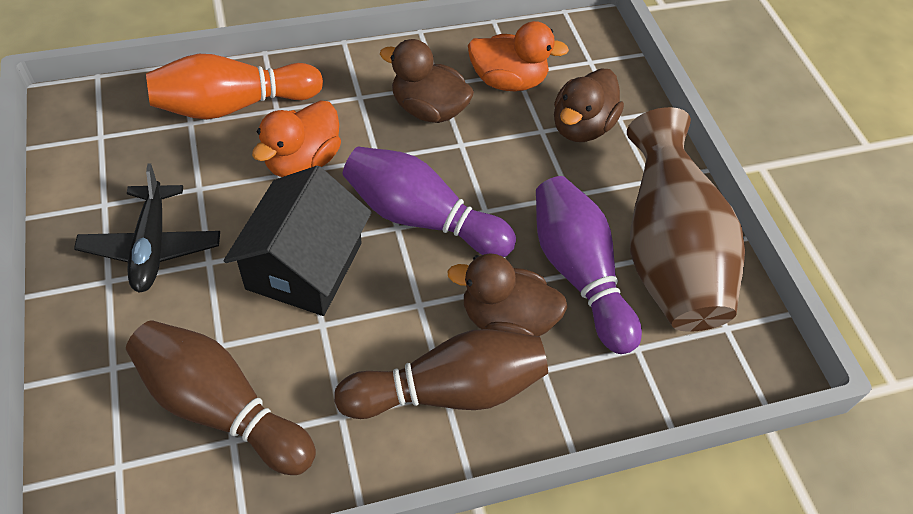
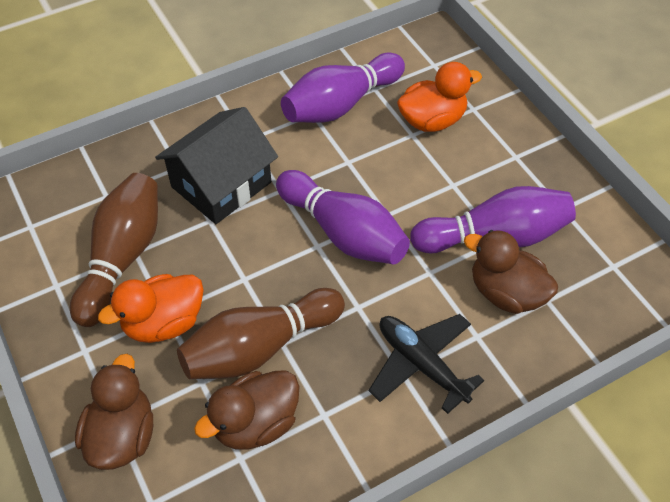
brown vase: 1 -> 0
orange bowling pin: 1 -> 0
purple bowling pin: 2 -> 3

